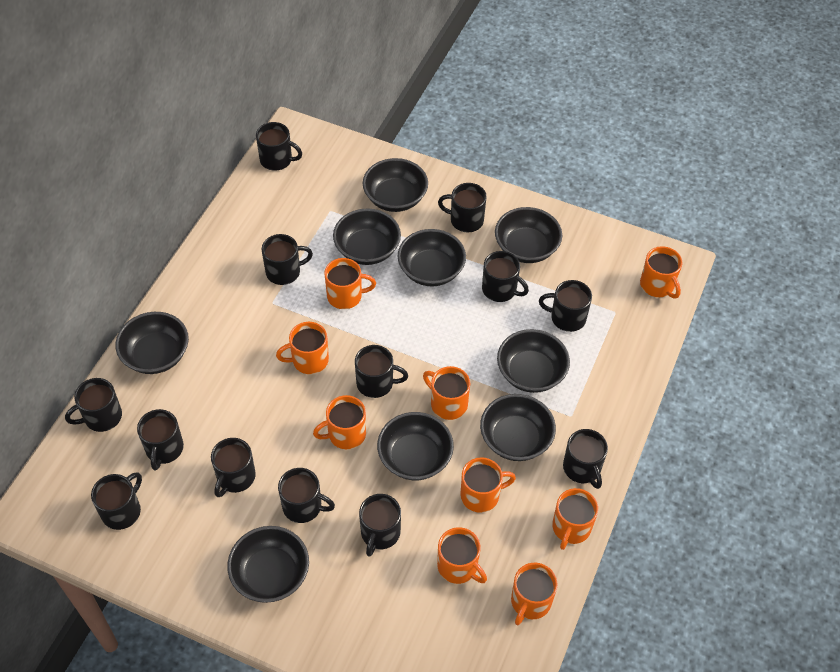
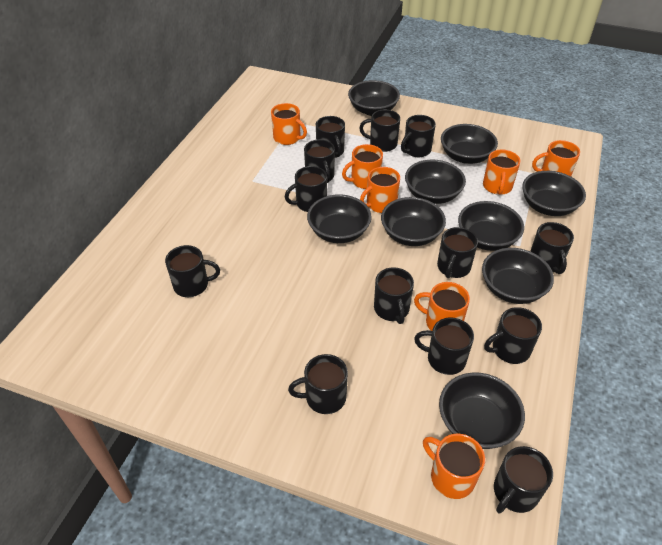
orange mug: 9 -> 7

